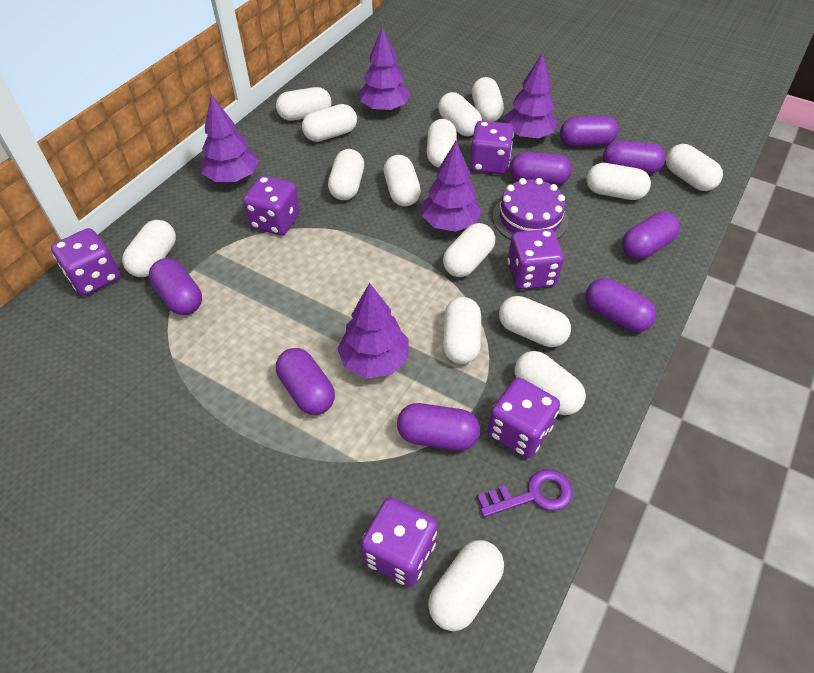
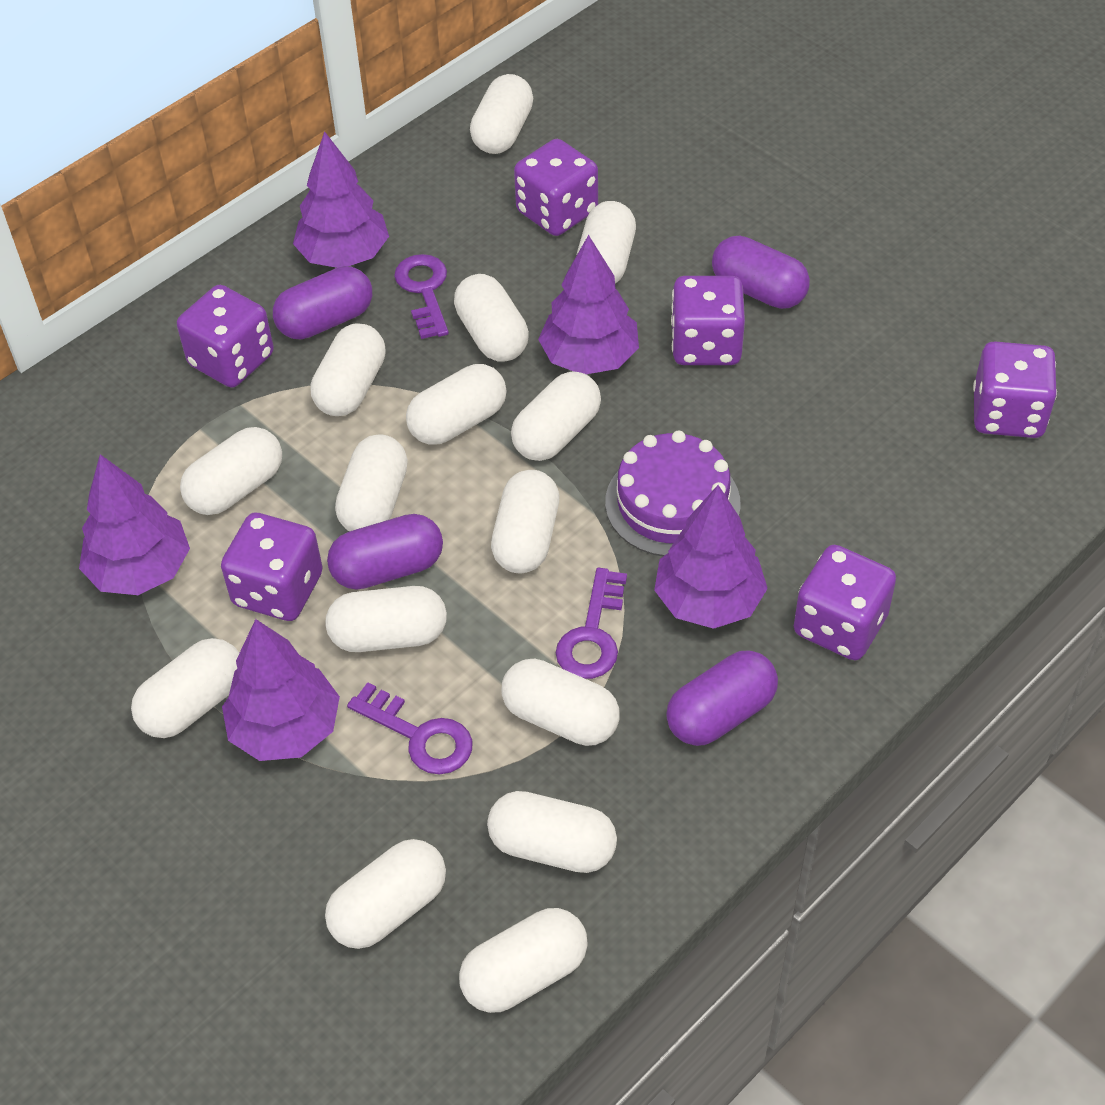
purple capsule: 8 -> 4
purple key: 1 -> 3

